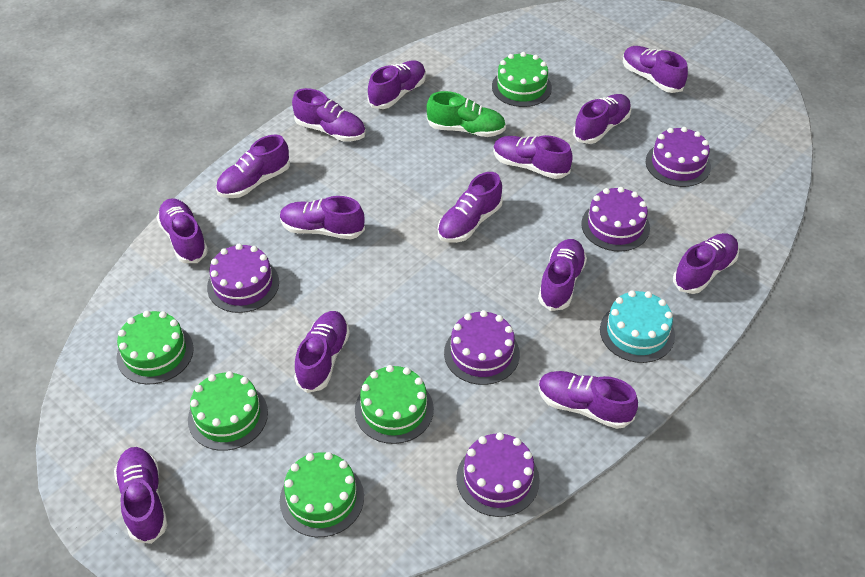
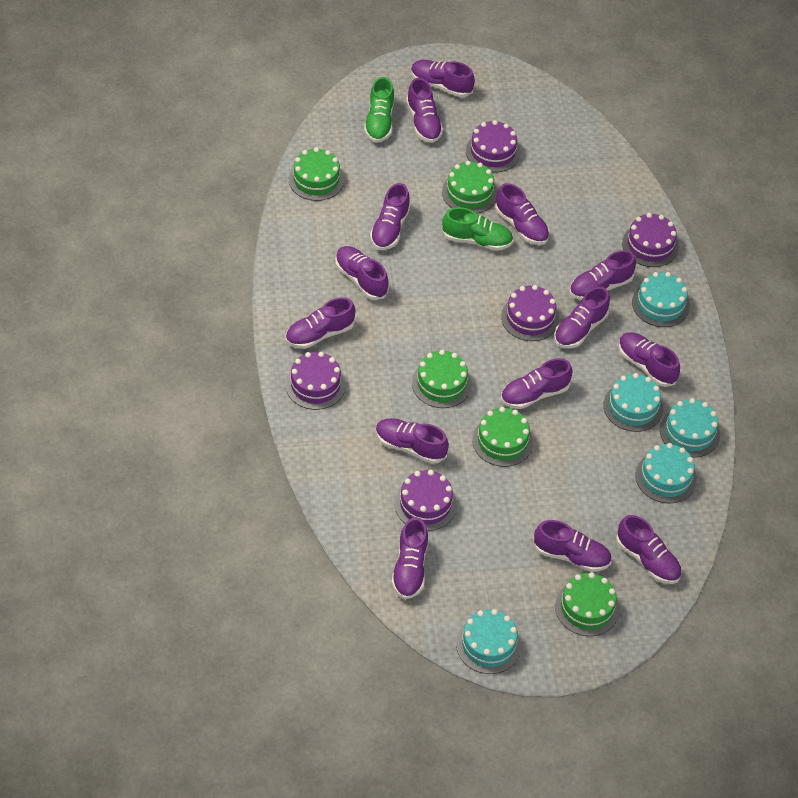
green shoe: 1 -> 2
turquoise cake: 1 -> 5

